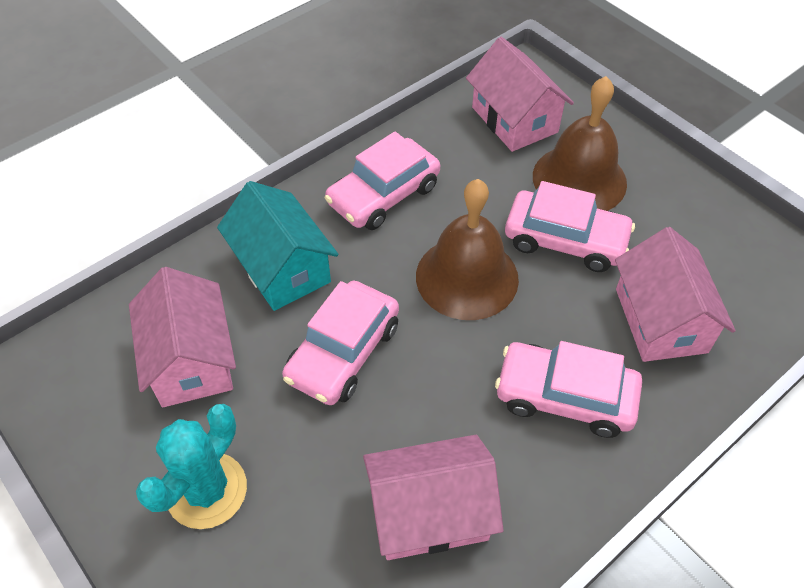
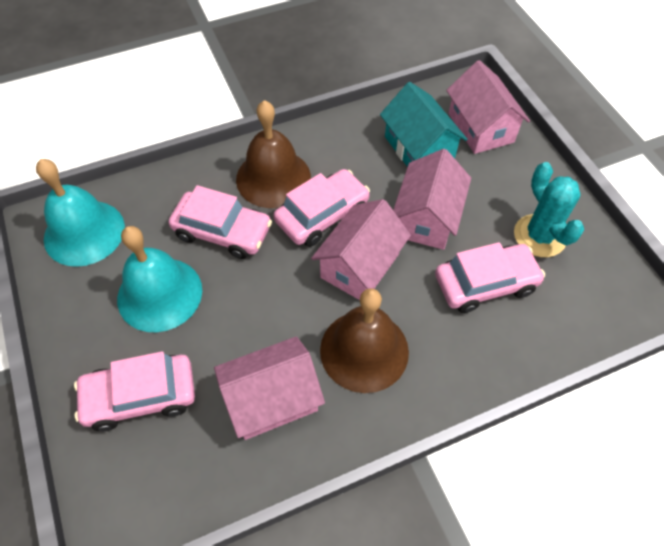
turquoise bell: 0 -> 2

